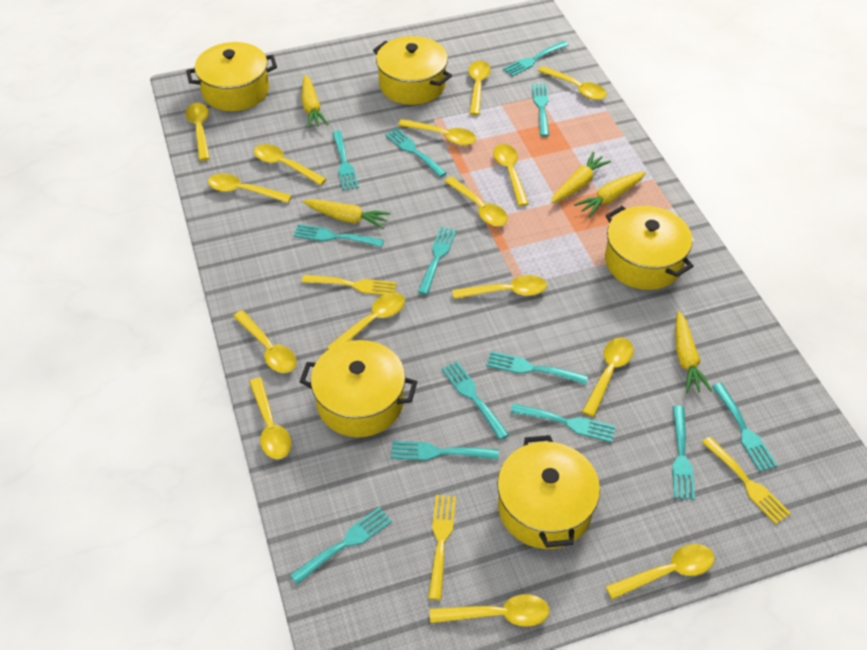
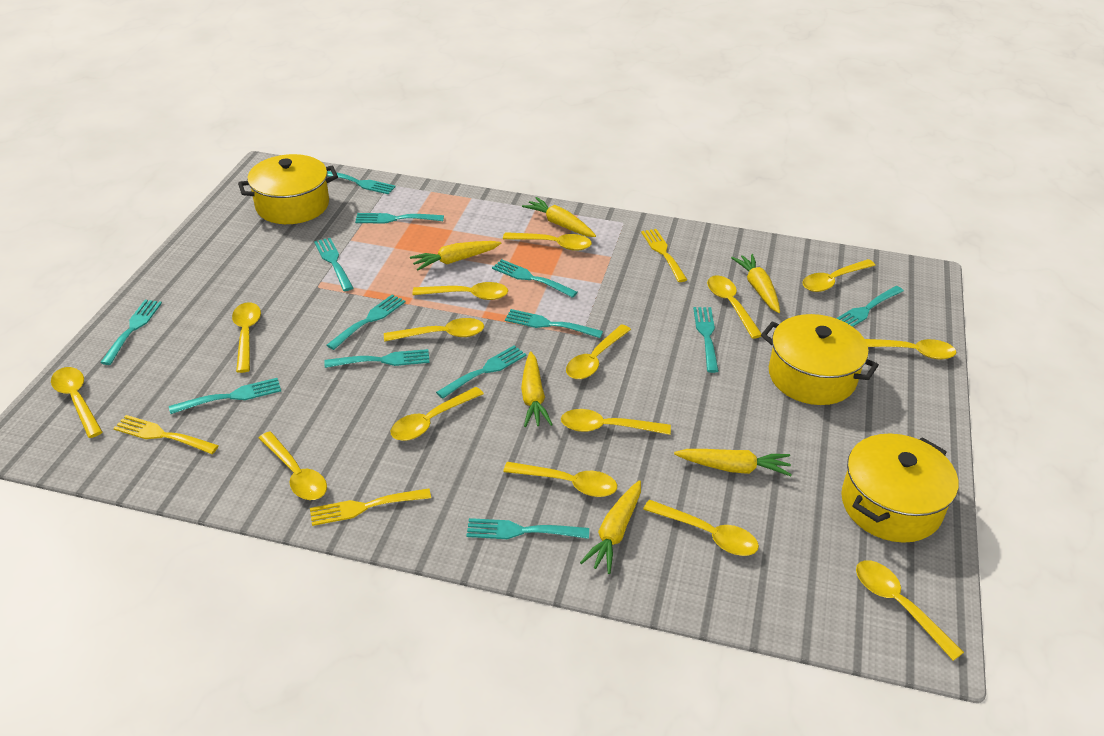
yellow carrot: 5 -> 6
yellow pot: 5 -> 3

